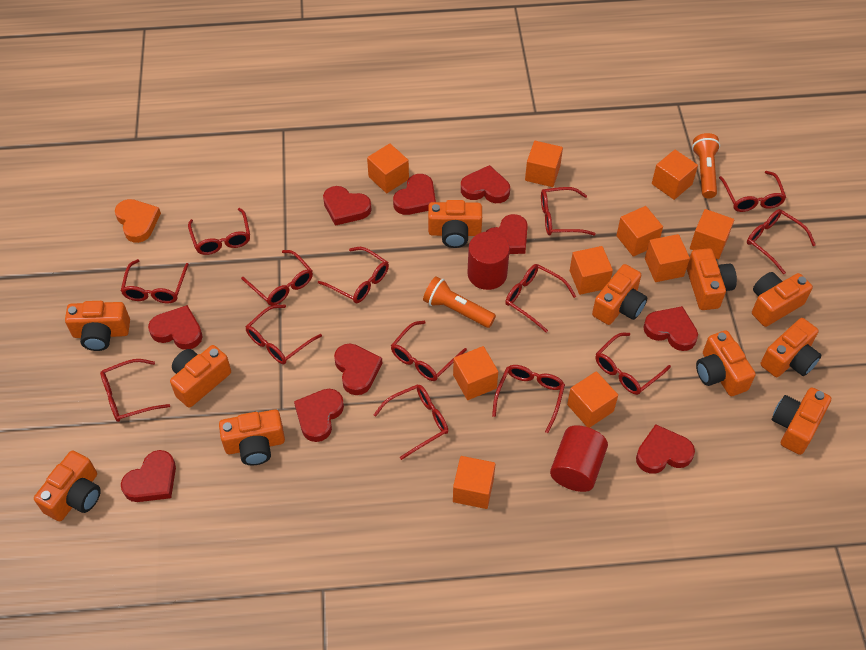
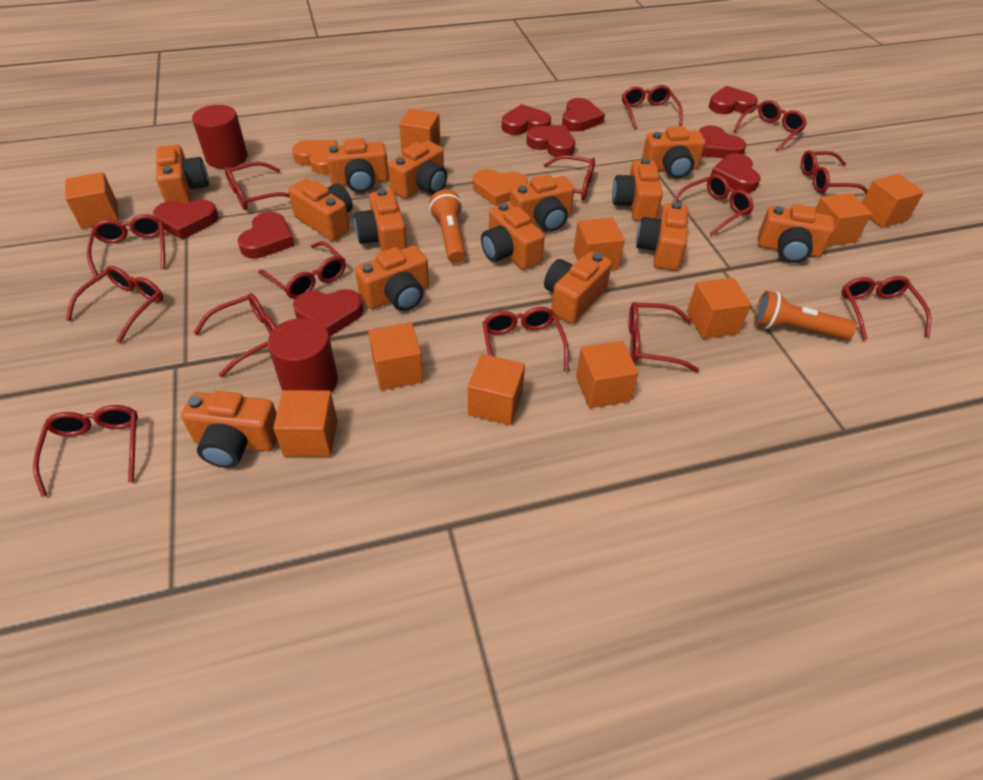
orange camera: 11 -> 14
orange heart: 1 -> 2
red heart: 10 -> 9

